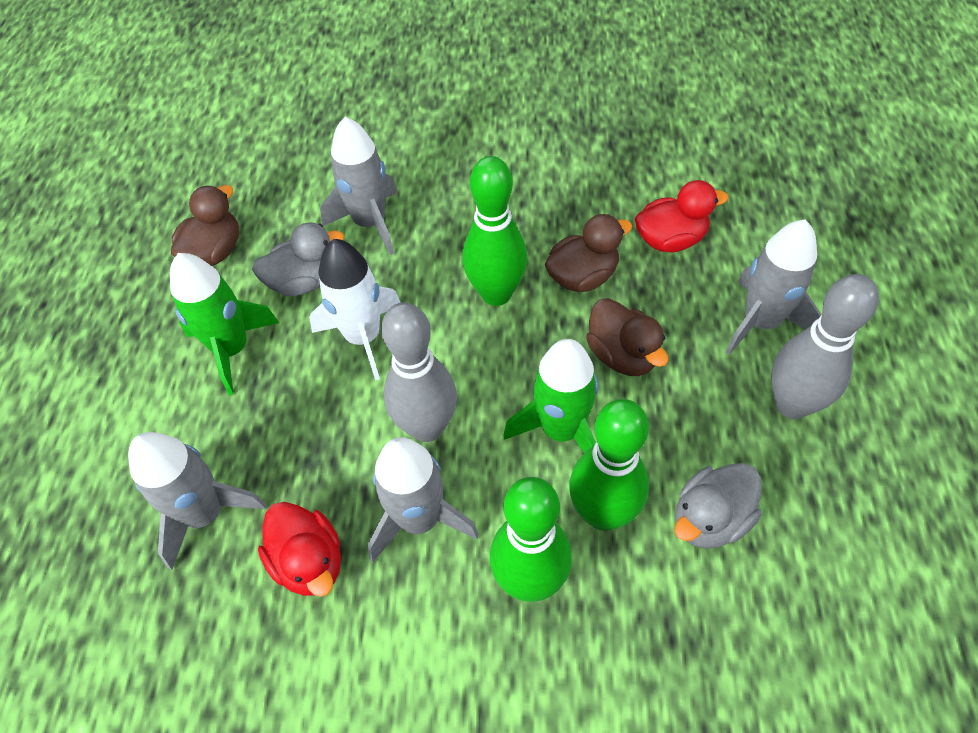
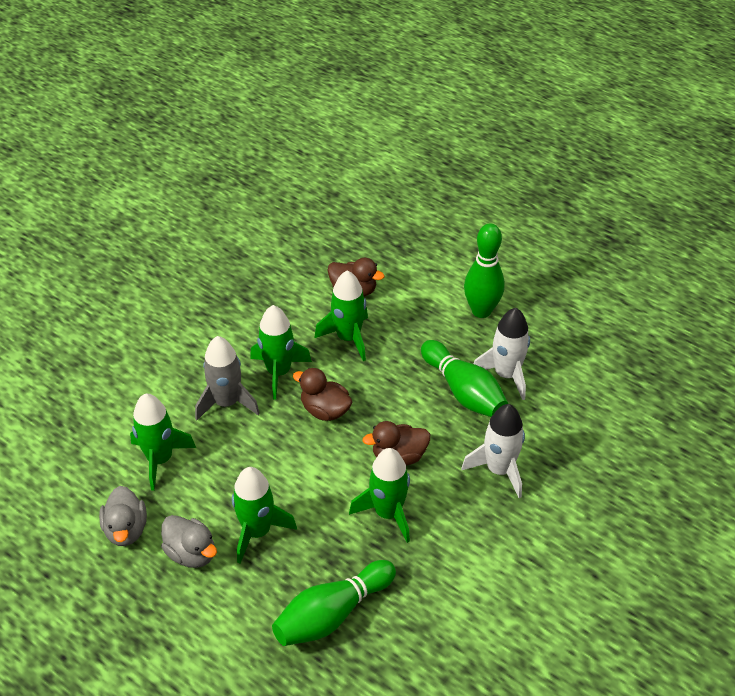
green rocket: 2 -> 5
grey bowling pin: 2 -> 0
grey rocket: 4 -> 1
red duck: 2 -> 0
white rocket: 1 -> 2

